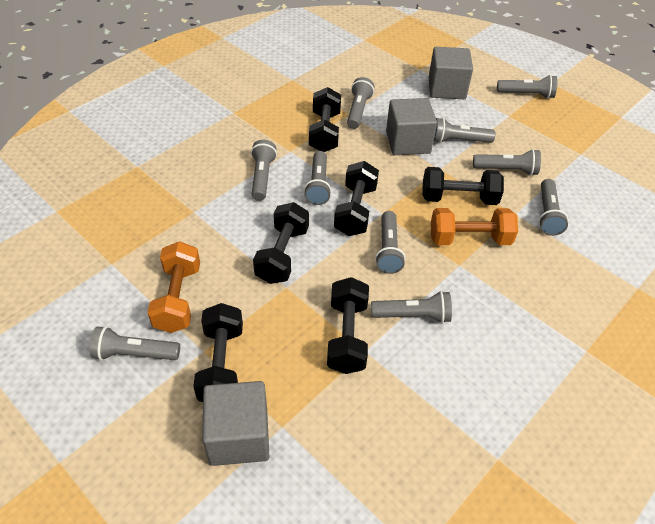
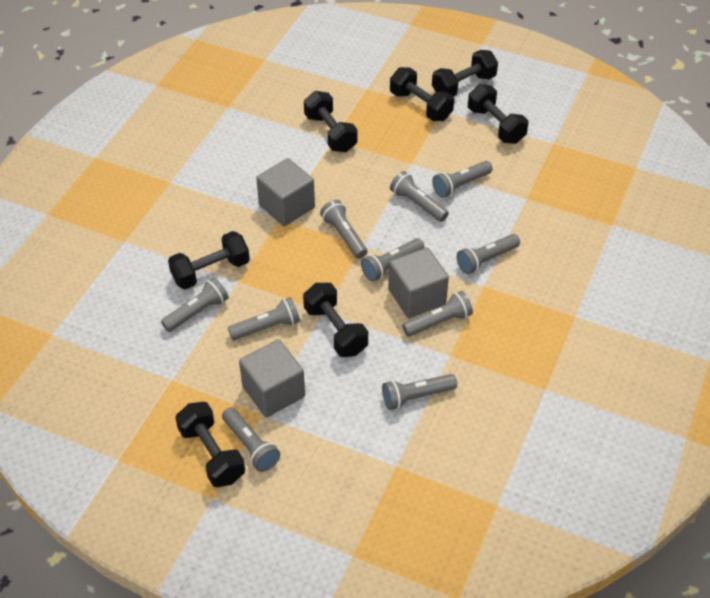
black dumbbell: 6 -> 7
orange dumbbell: 2 -> 0

